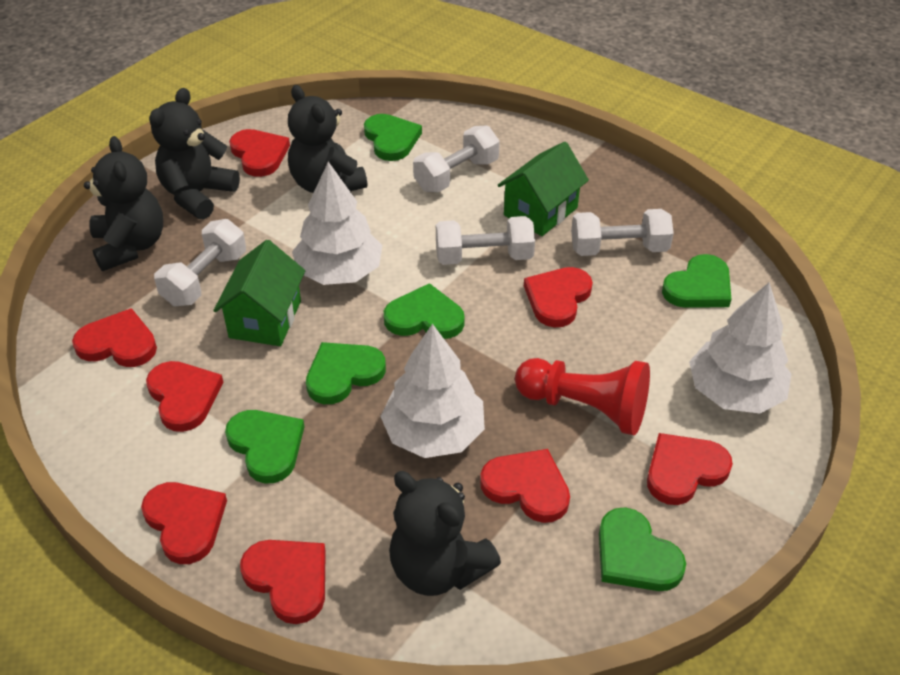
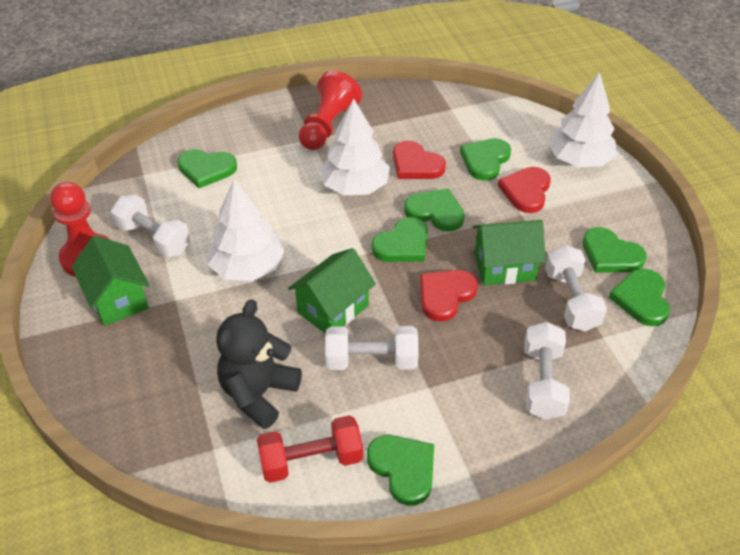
black teddy bear: 4 -> 1
green heart: 6 -> 7
green house: 2 -> 3
red dumbbell: 0 -> 1
red heart: 8 -> 3
red pawn: 1 -> 2

